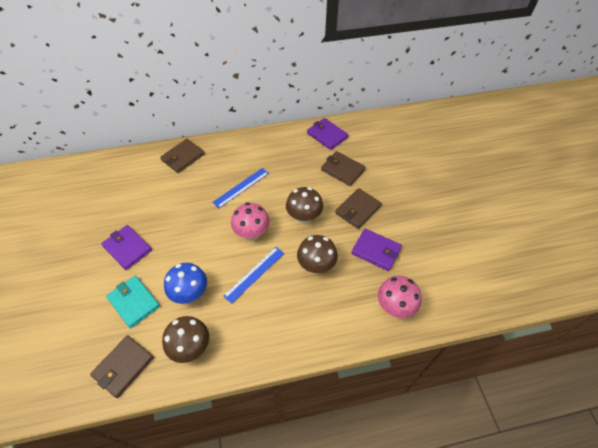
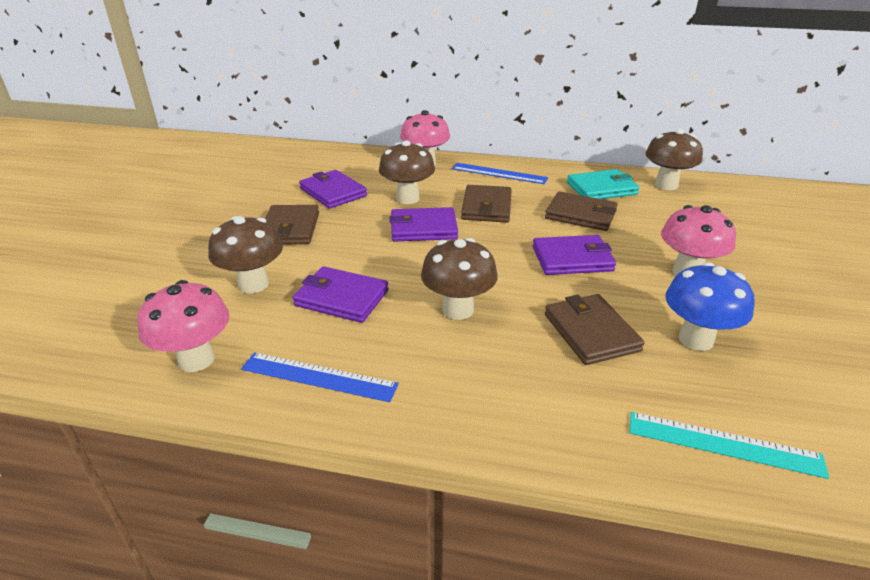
brown mushroom: 3 -> 4
pink mushroom: 2 -> 3
purple wallet: 3 -> 4
turquoise ruler: 0 -> 1

